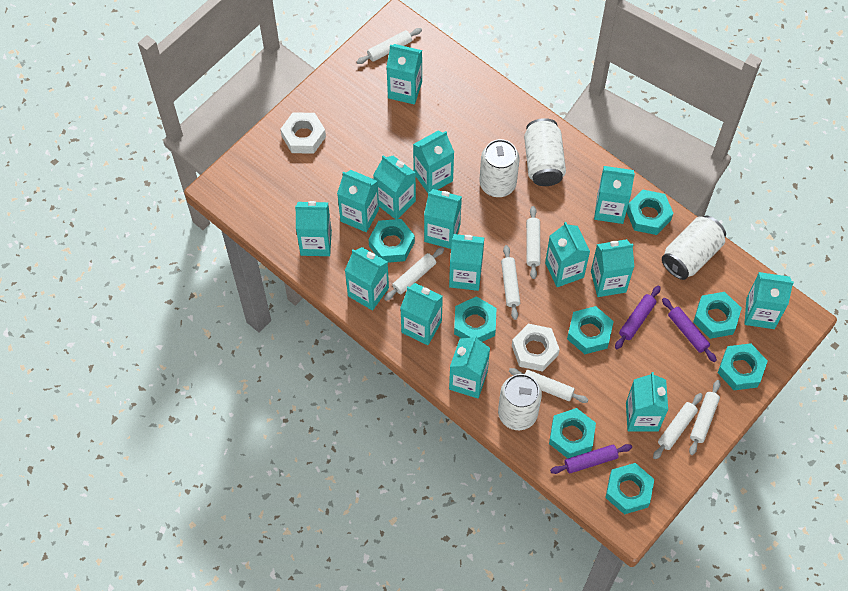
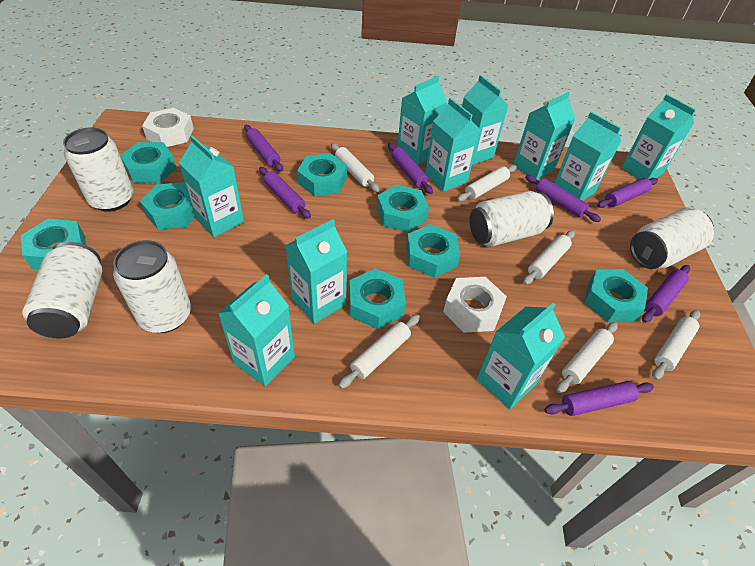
purple rolling pin: 3 -> 7
turquoise carton: 15 -> 10
white can: 4 -> 5
white rolling pin: 7 -> 6

